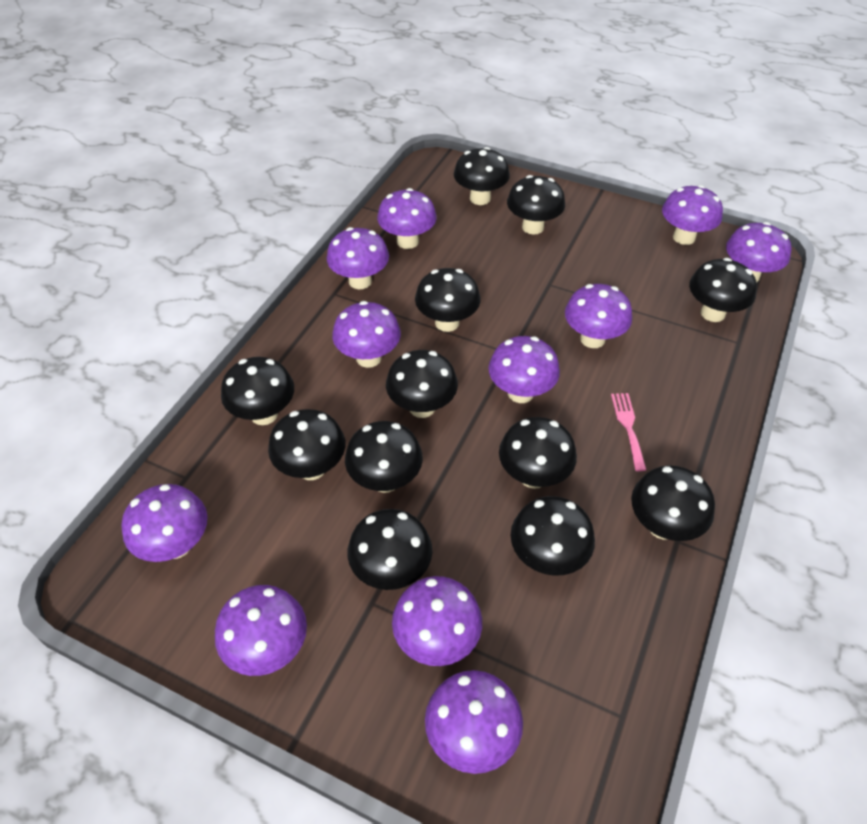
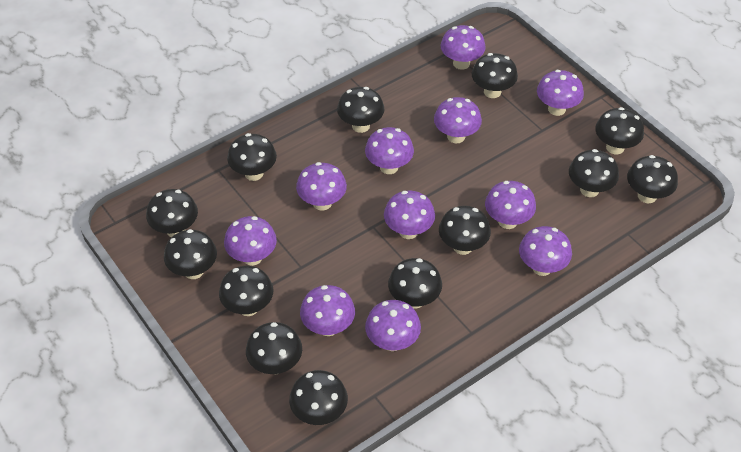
black mushroom: 12 -> 13
pink fork: 1 -> 0

